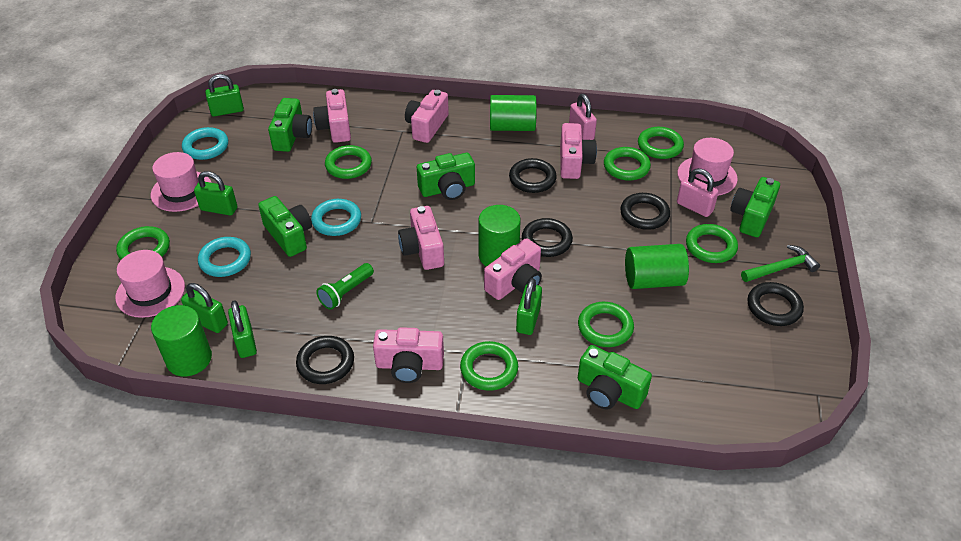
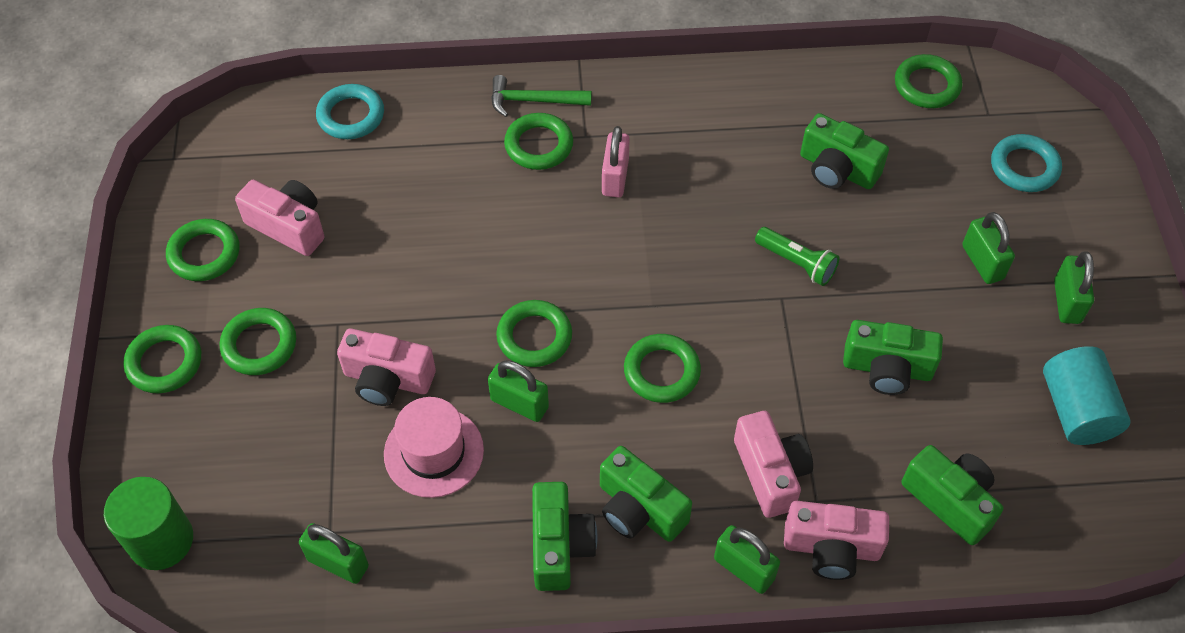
black ring: 5 -> 0
green cylinder: 4 -> 1
pink camera: 6 -> 4
pink hat: 3 -> 1
pink padlock: 2 -> 1
turquoise cylinder: 0 -> 1
turquoise ring: 3 -> 2

